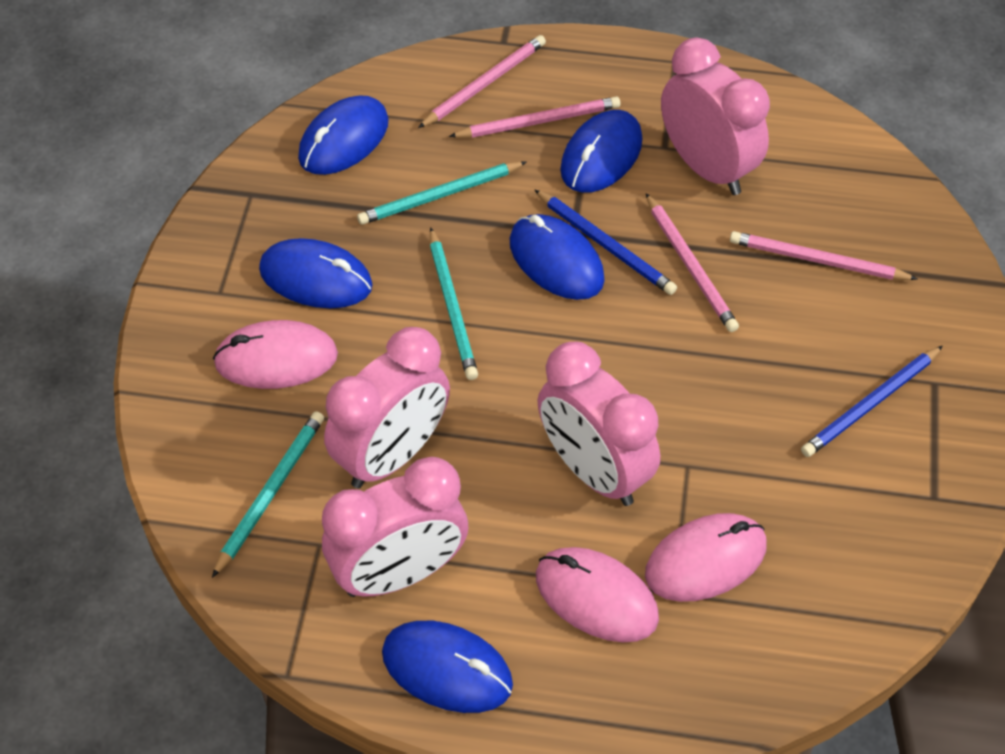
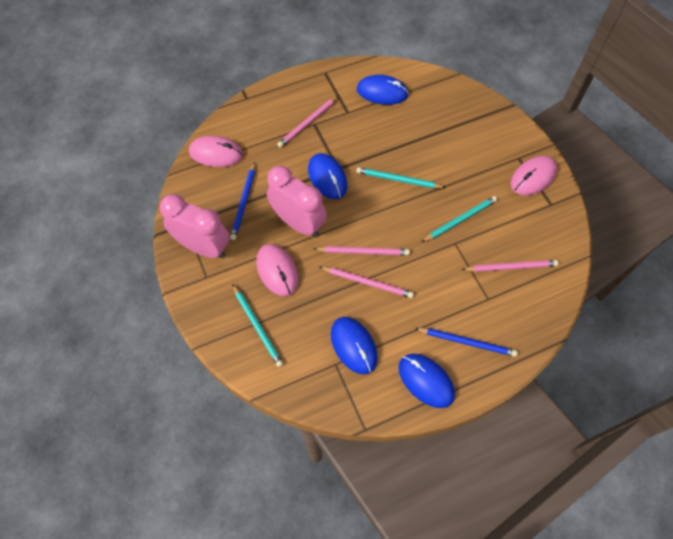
blue mouse: 5 -> 4
pink clock: 4 -> 2

